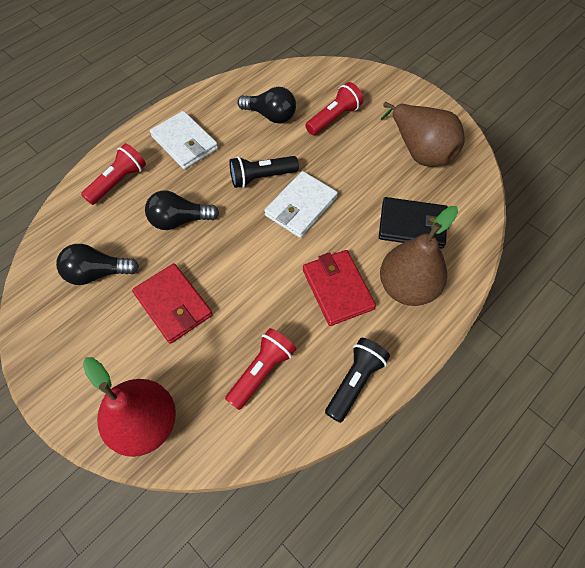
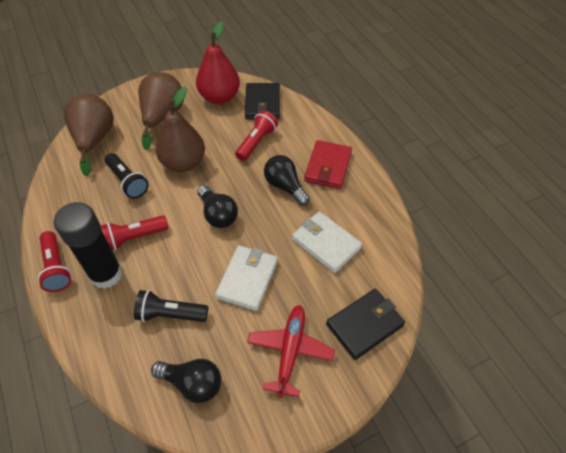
black glue stick: 0 -> 1
black wallet: 1 -> 2
brown pear: 2 -> 3
red plane: 0 -> 1
red wallet: 2 -> 1

